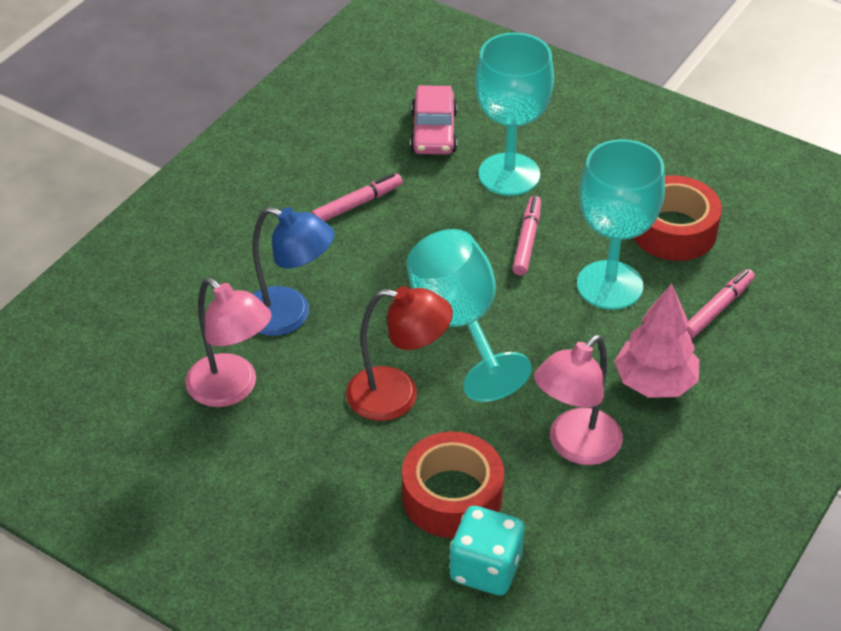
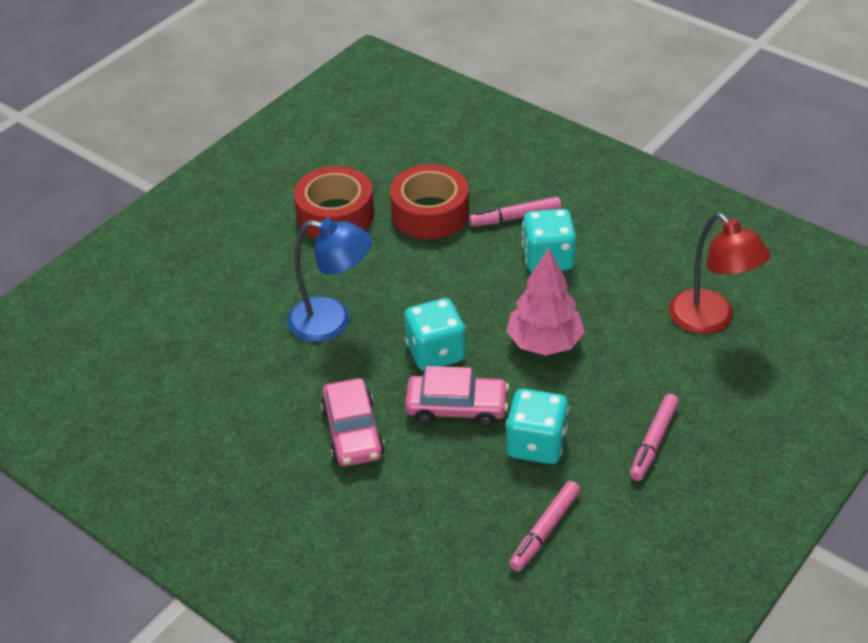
pink car: 1 -> 2
pink lamp: 2 -> 0
turquoise dice: 1 -> 3
turquoise goblet: 3 -> 0

